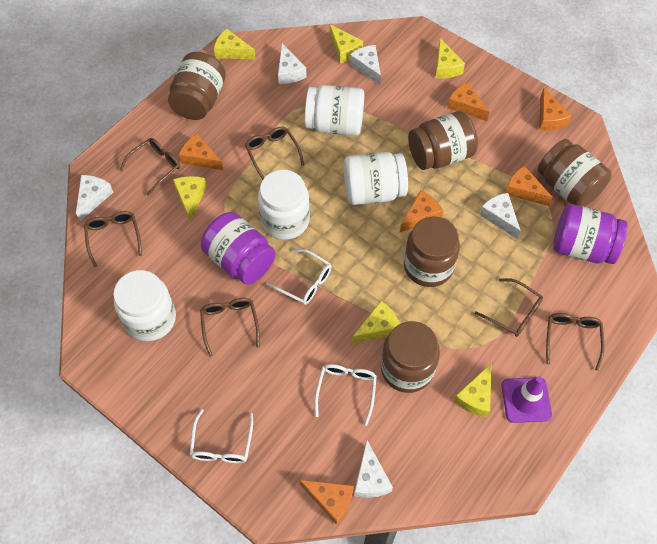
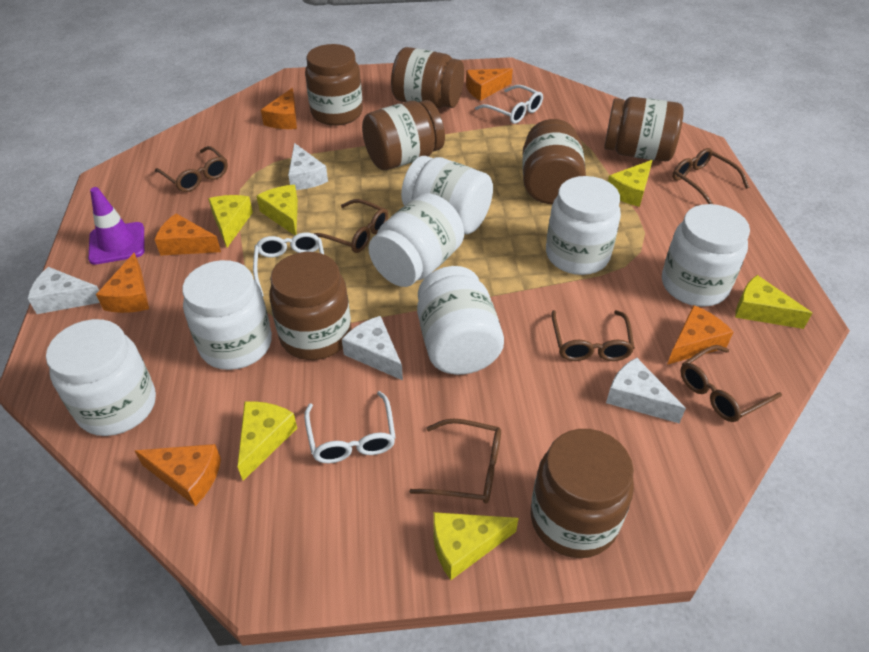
brown jar: 5 -> 7
purple jar: 2 -> 0
white cheese: 5 -> 4
white jar: 4 -> 7

